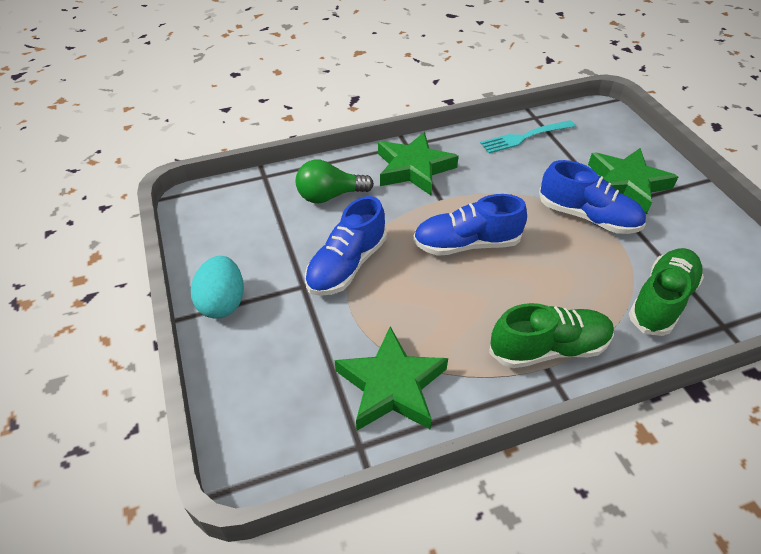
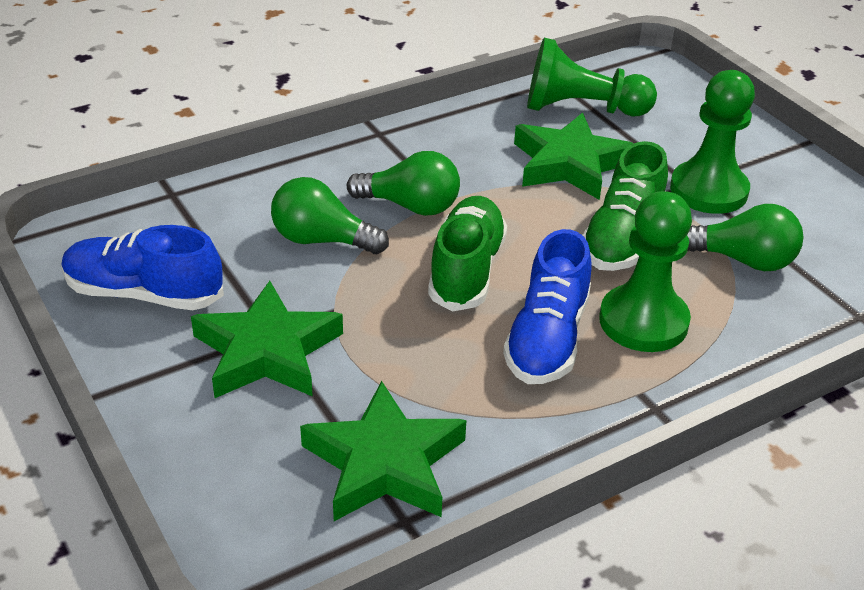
blue shoe: 3 -> 2
green light bulb: 1 -> 3
green pawn: 0 -> 3
turquoise egg: 1 -> 0
turquoise fork: 1 -> 0

